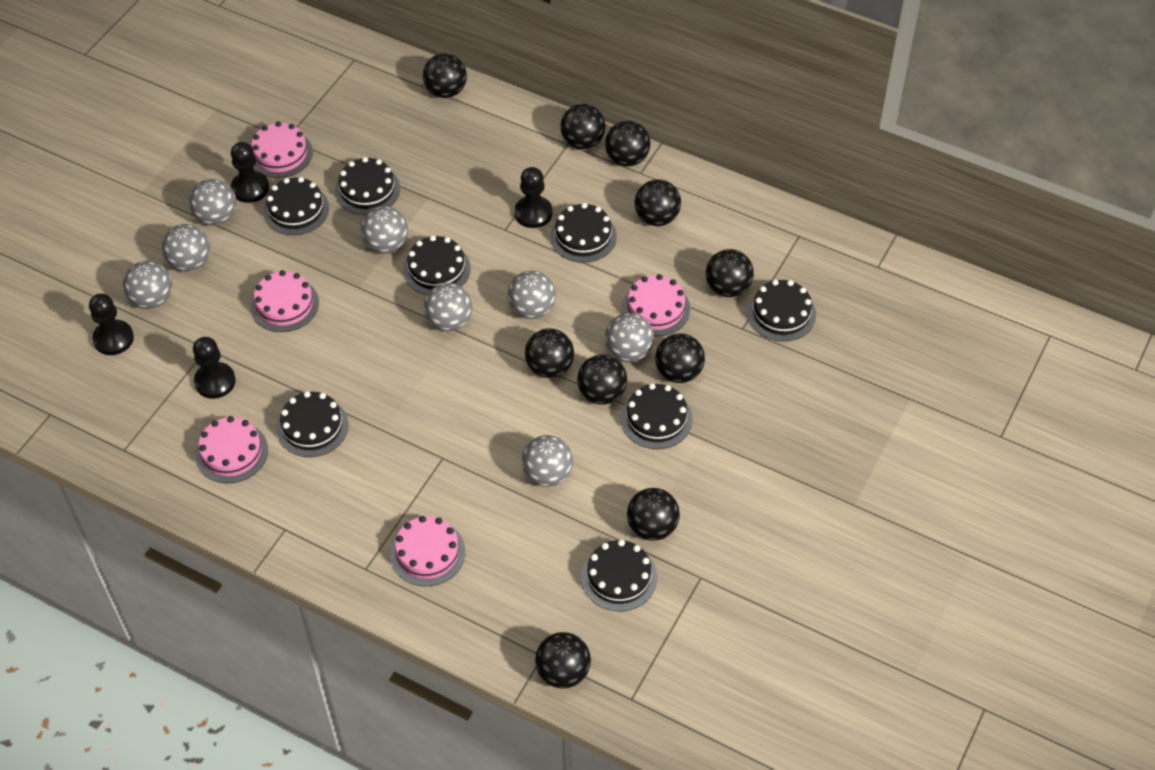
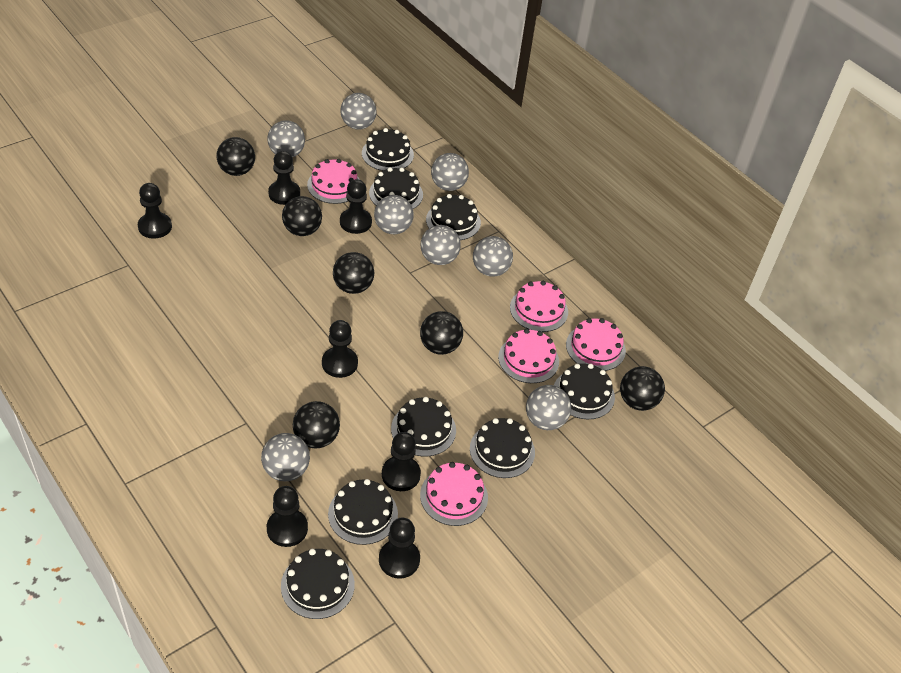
black ball: 10 -> 6
black pawn: 4 -> 7

